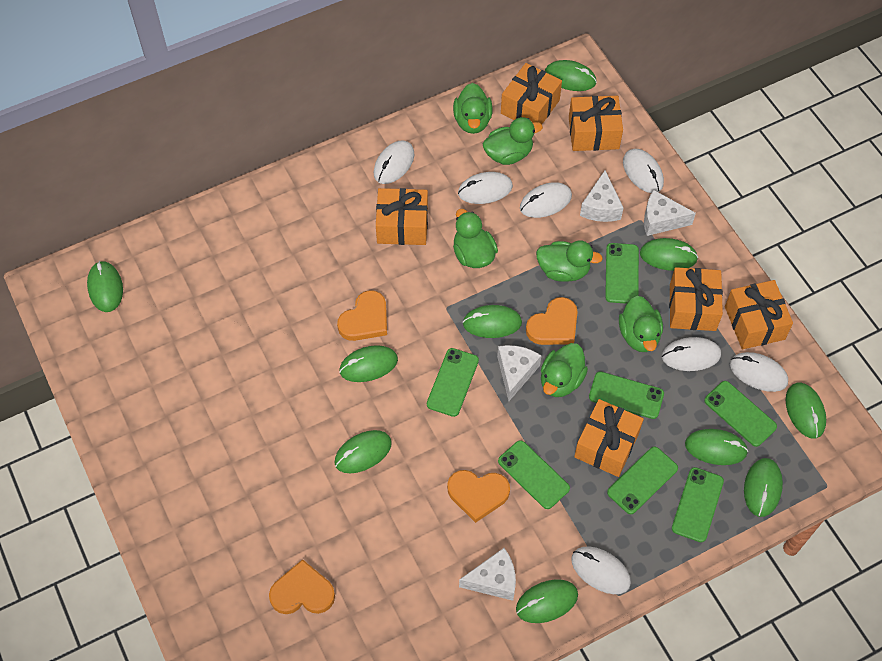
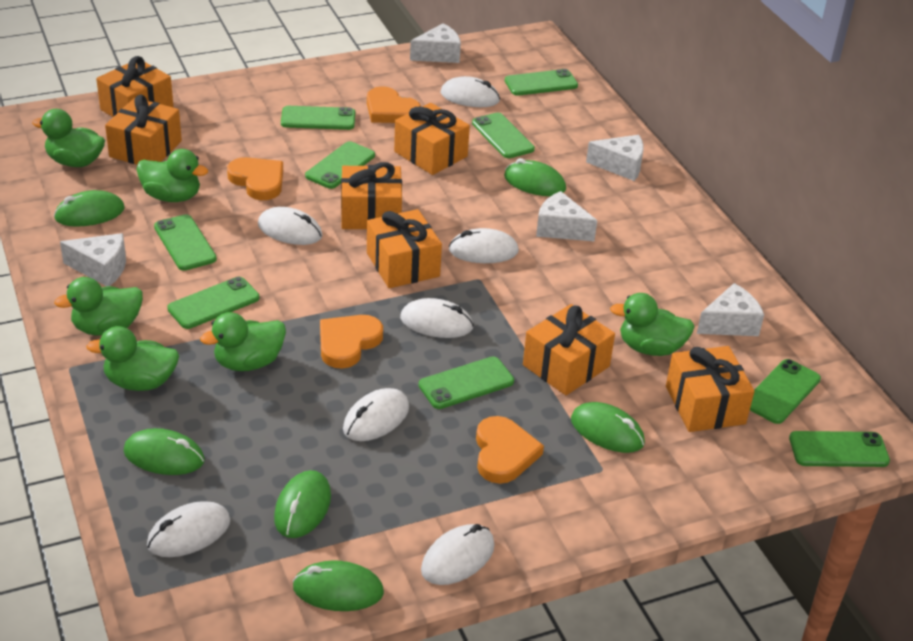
green mouse: 10 -> 6
green phone: 7 -> 9
orange gift: 6 -> 7
white cheese: 4 -> 5

